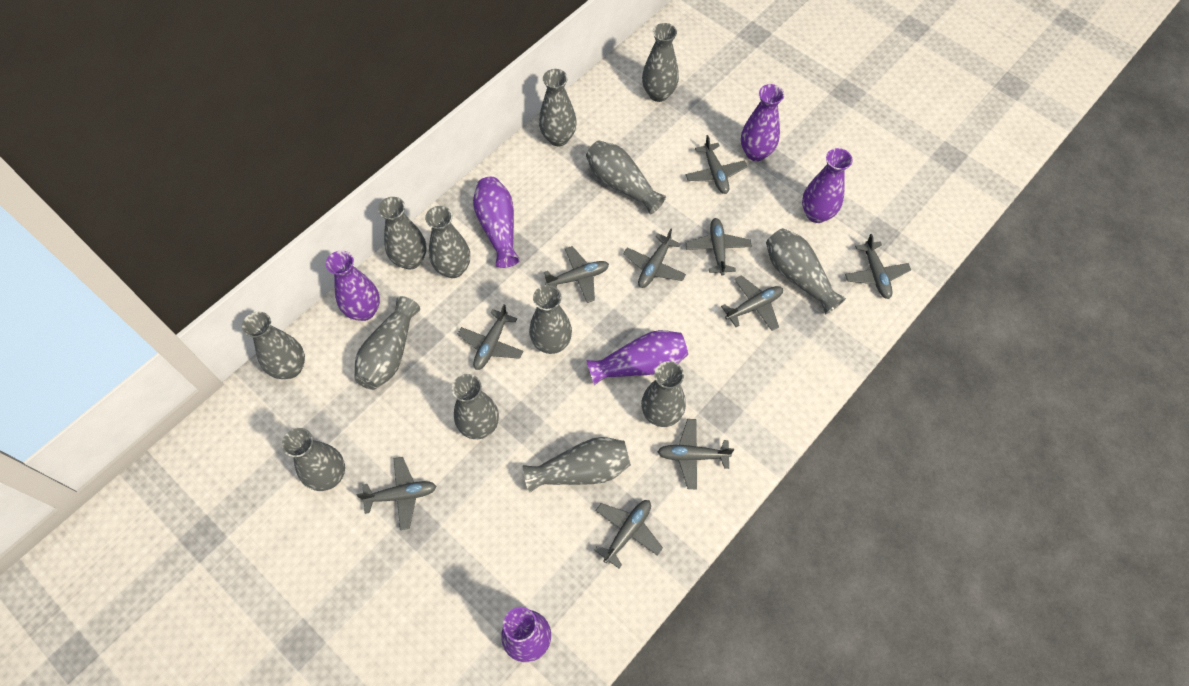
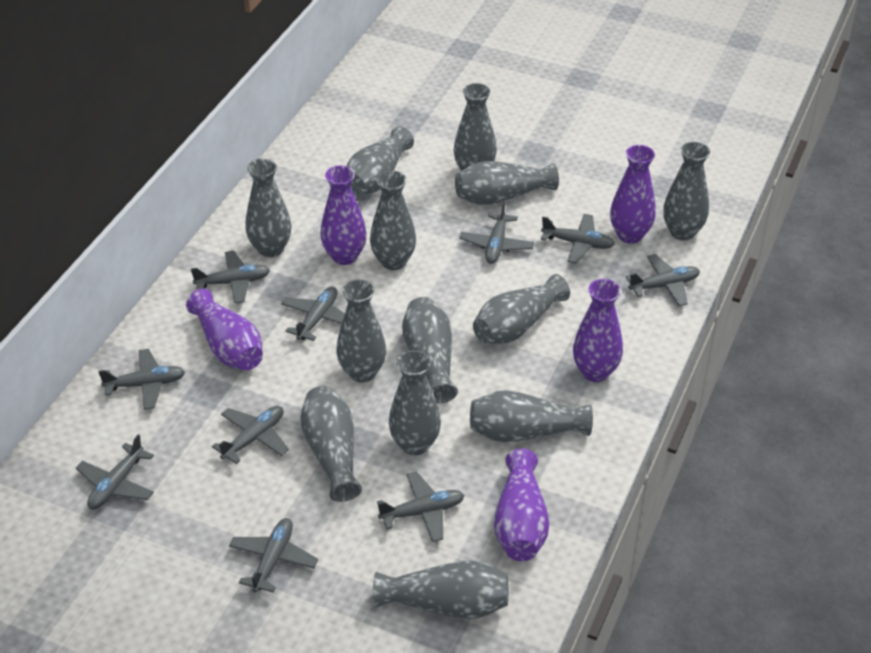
purple vase: 6 -> 5

